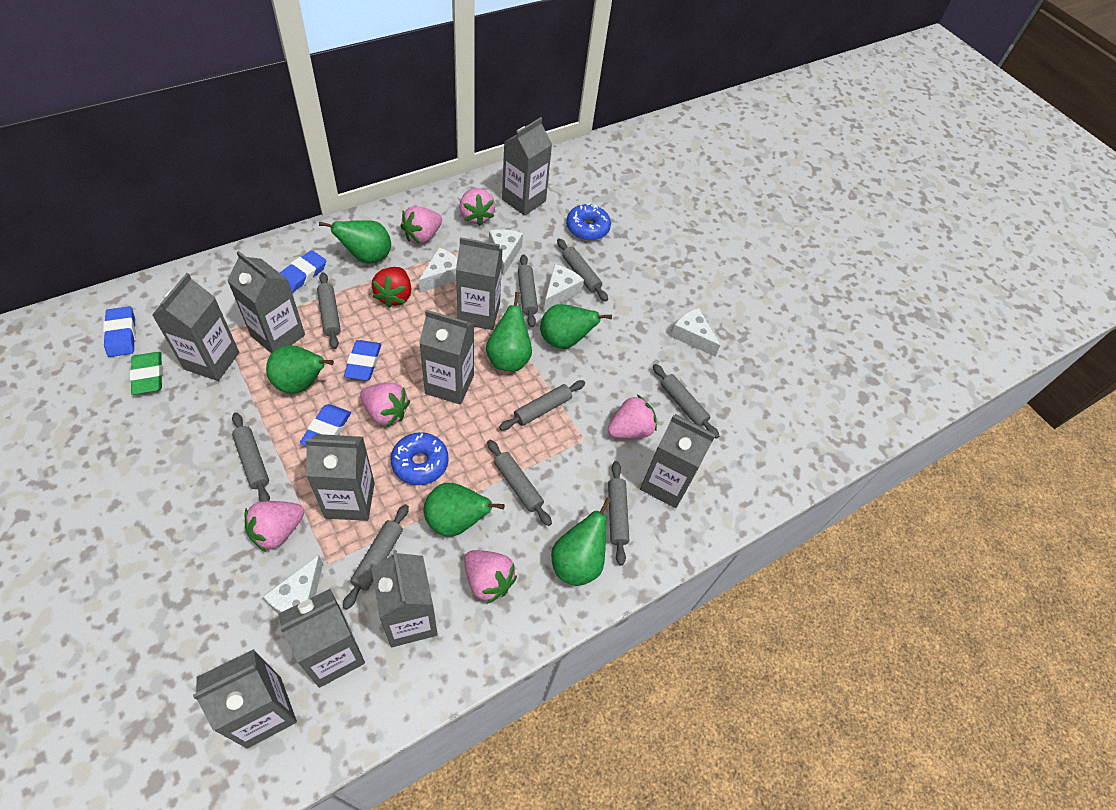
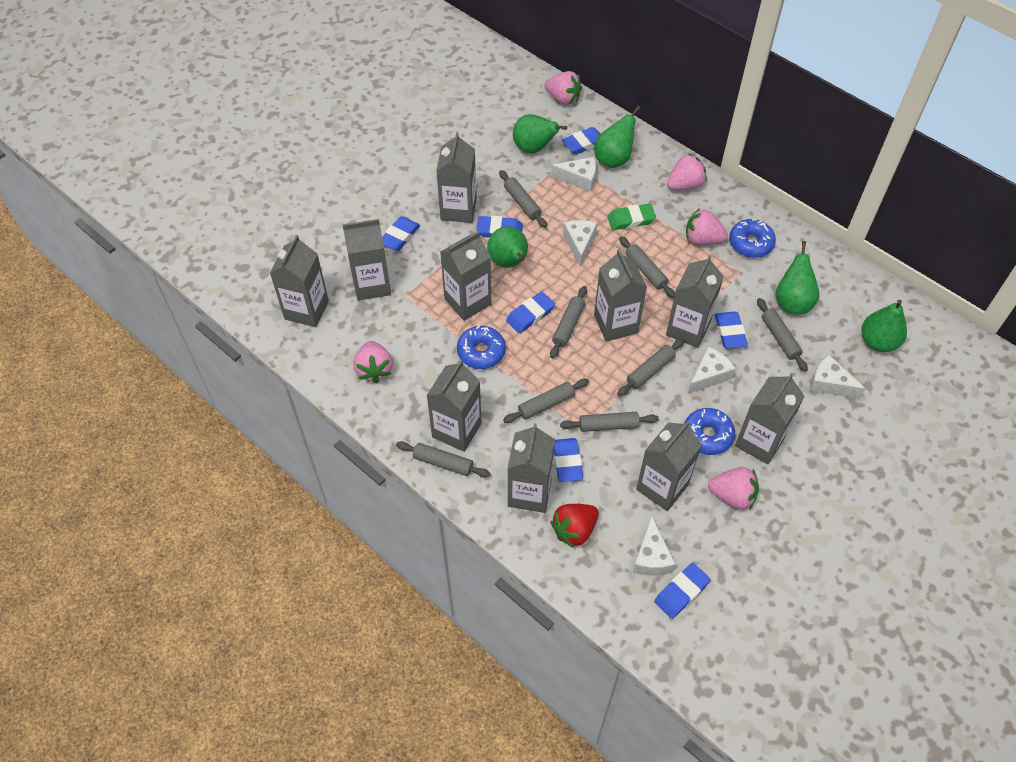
blue donut: 2 -> 3
blue eraser: 4 -> 7
green pear: 6 -> 5
grey rolling pin: 9 -> 8
pink strawberry: 6 -> 5

